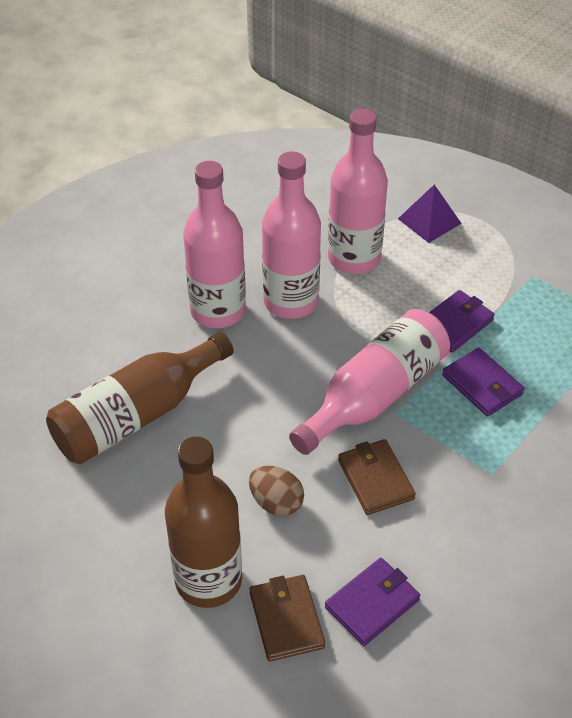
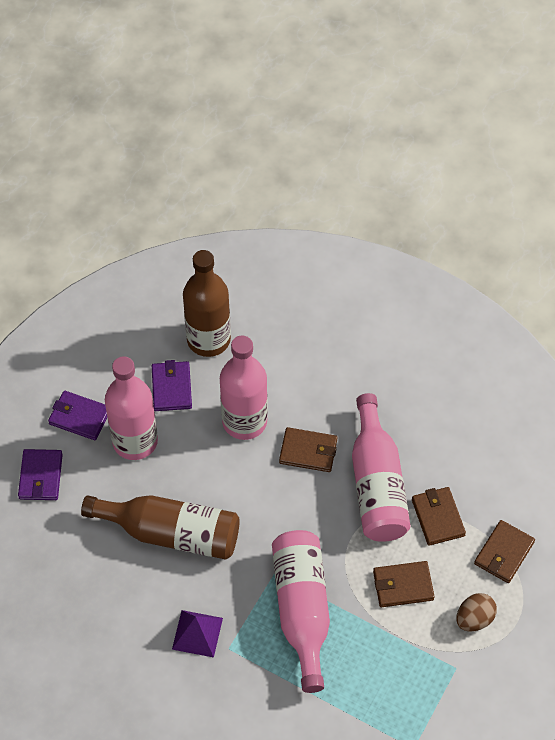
brown wallet: 2 -> 4

